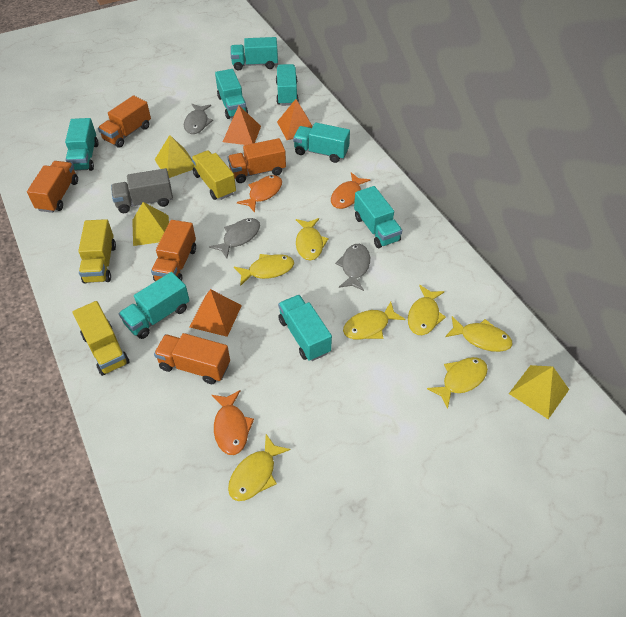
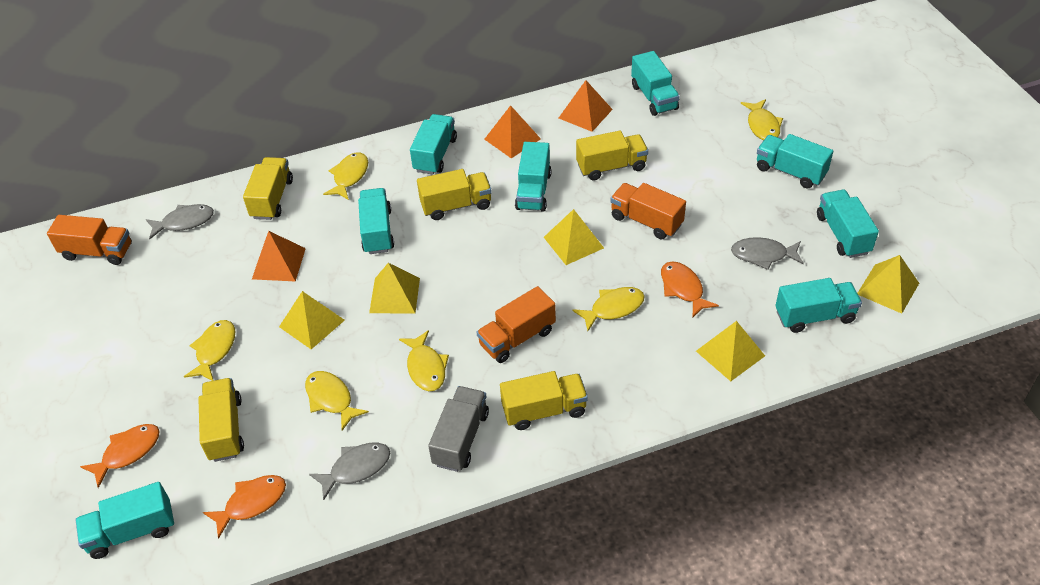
orange truck: 5 -> 3
yellow fish: 7 -> 6
yellow pyramid: 3 -> 5
yellow truck: 3 -> 5

